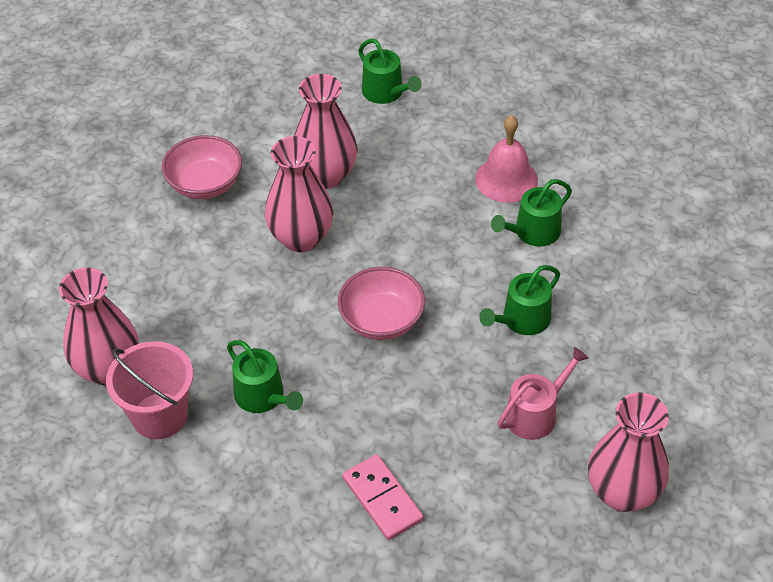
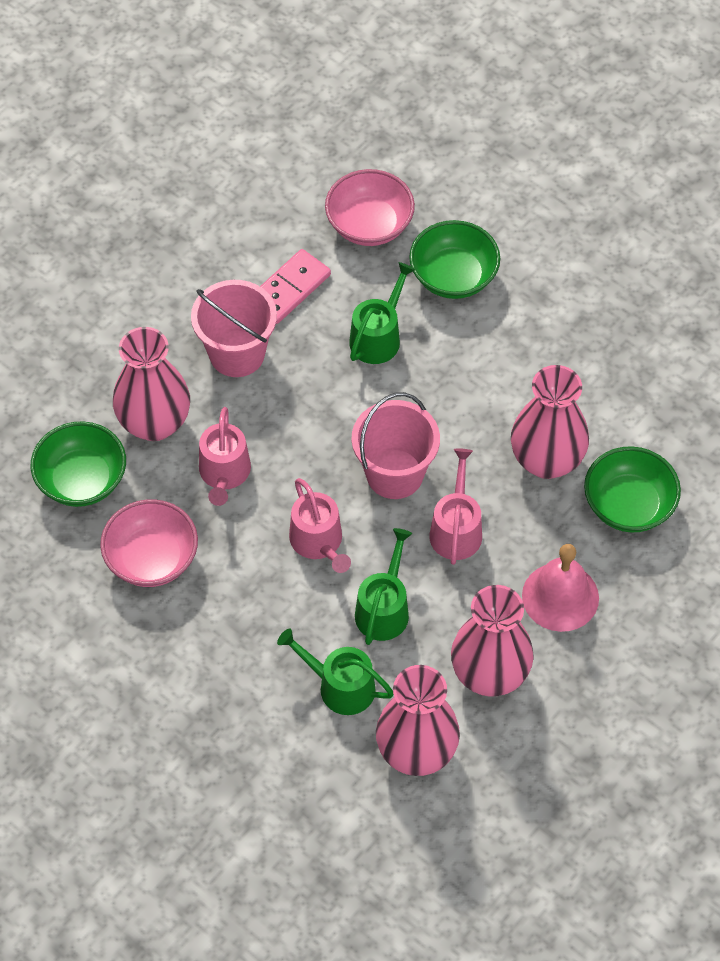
green bowl: 0 -> 3
green watering can: 4 -> 3
pink bucket: 1 -> 2
pink watering can: 1 -> 3

